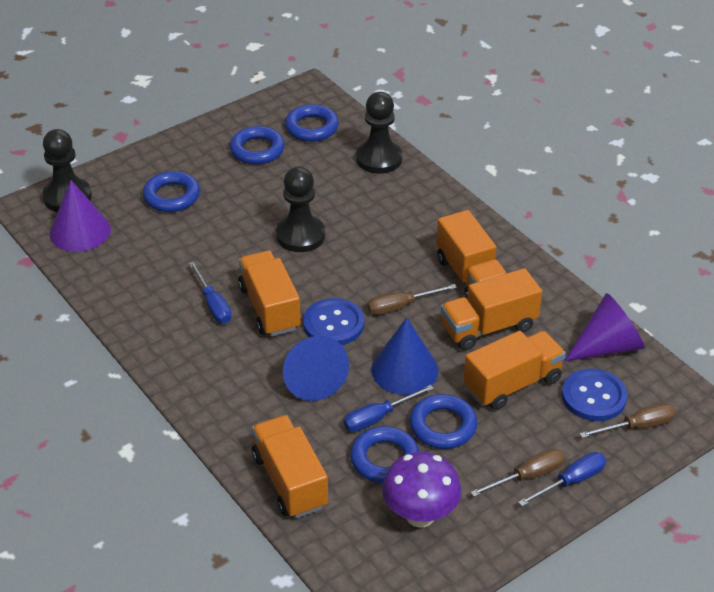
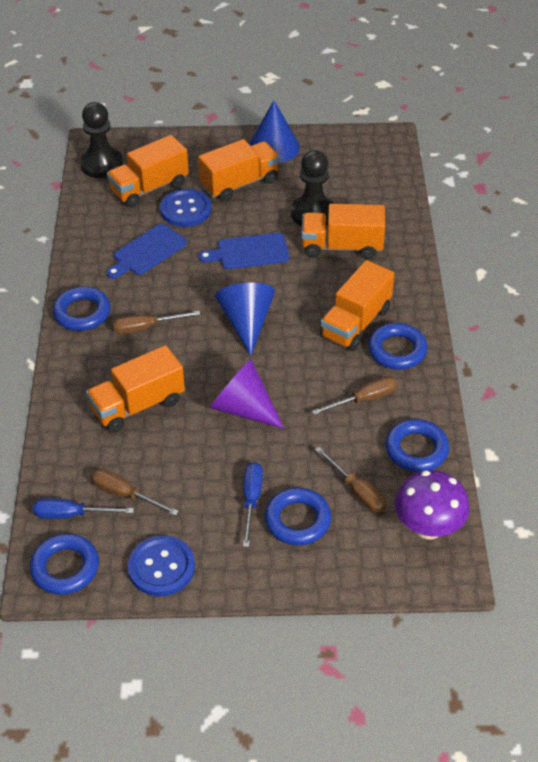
black pawn: 3 -> 2
blue cutting board: 0 -> 2
blue screwdriver: 3 -> 2
brown screwdriver: 3 -> 4
purple cone: 2 -> 1

